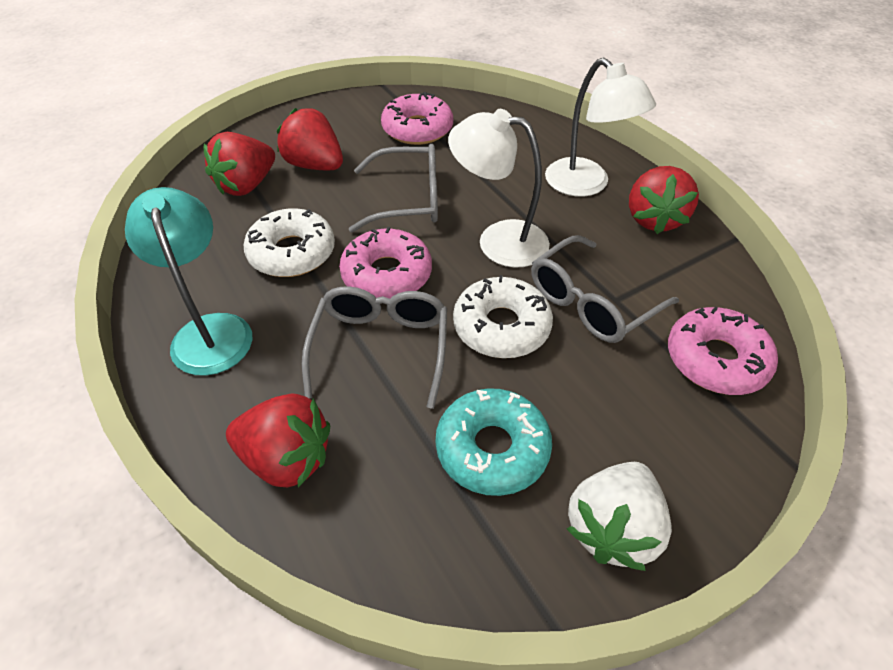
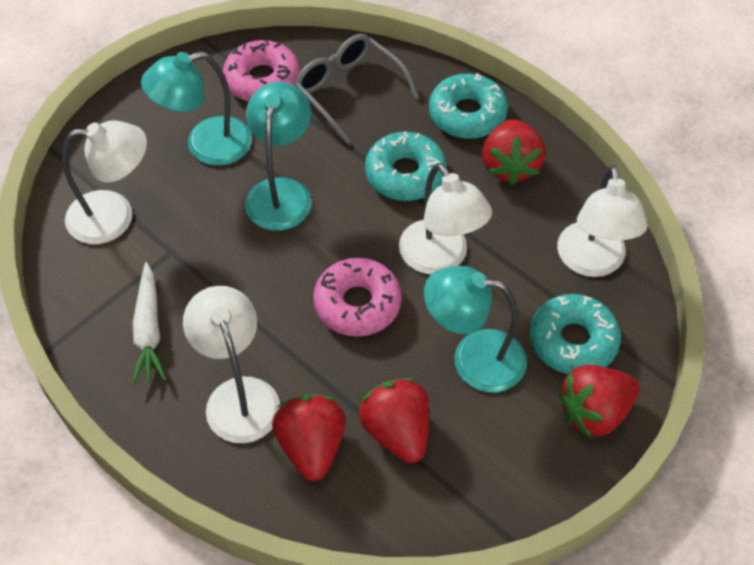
grey glasses: 3 -> 1
pink donut: 3 -> 2
turquoise donut: 1 -> 3
turquoise lamp: 1 -> 3
white carrot: 0 -> 1
white donut: 2 -> 0
white lamp: 2 -> 4
white strawberry: 1 -> 0

